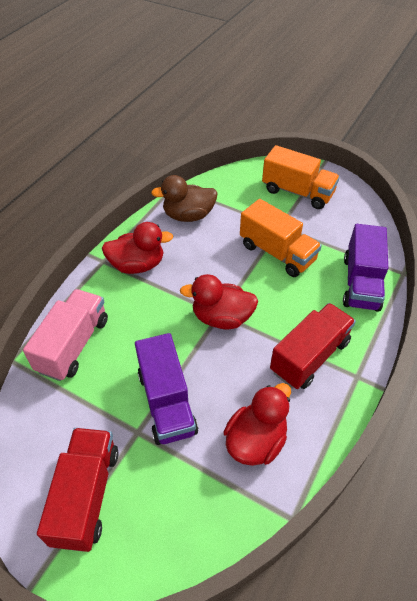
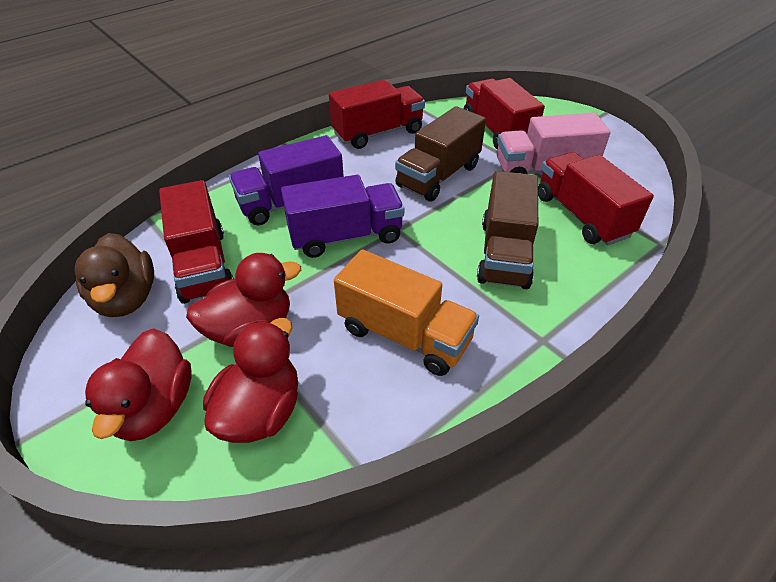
brown truck: 0 -> 2
orange truck: 2 -> 1
red truck: 2 -> 4

